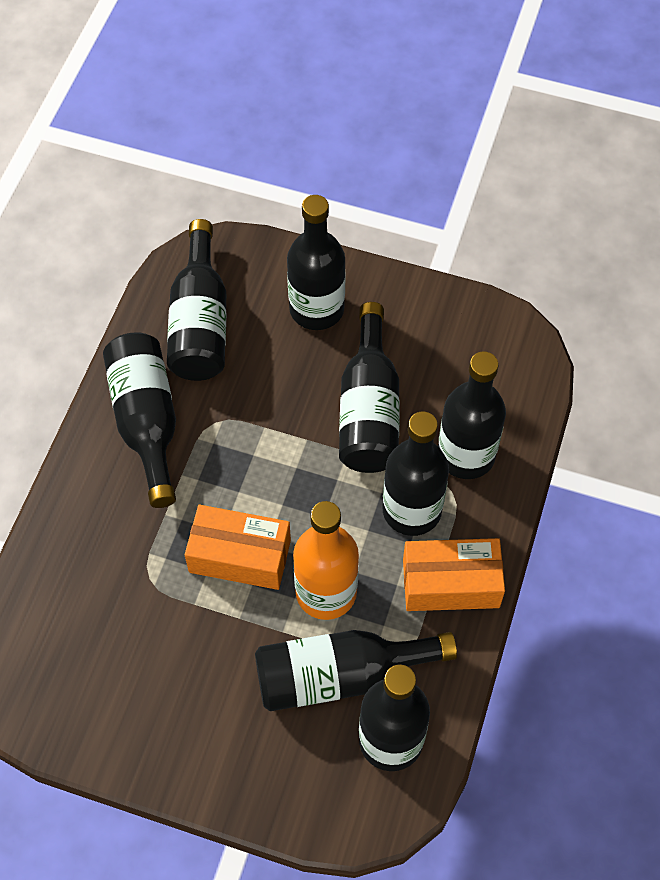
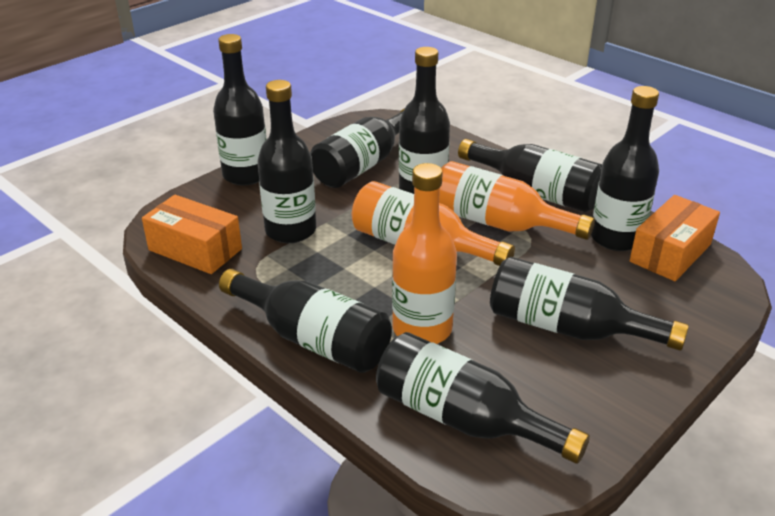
black bottle: 8 -> 9
orange bottle: 1 -> 3

